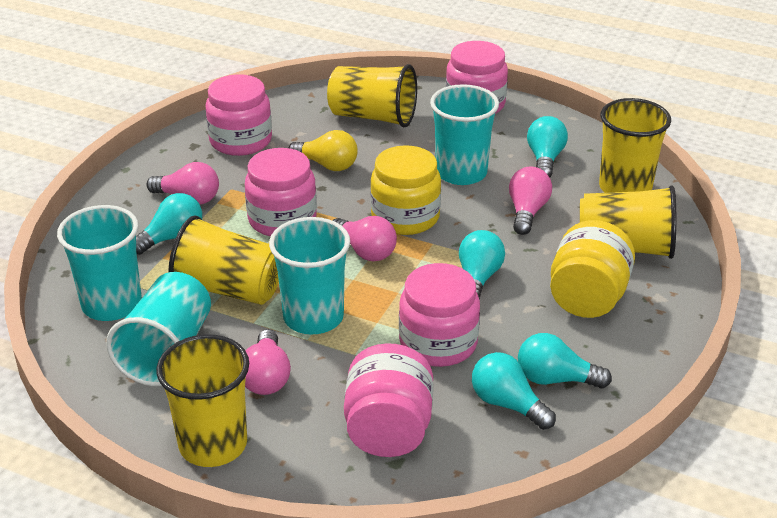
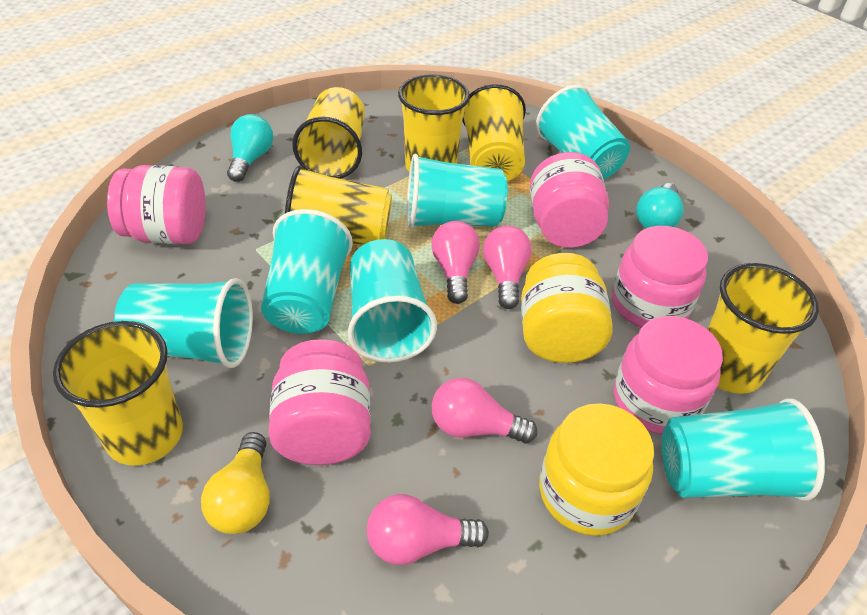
turquoise cup: 4 -> 6
turquoise light bulb: 5 -> 2
yellow cup: 5 -> 6

